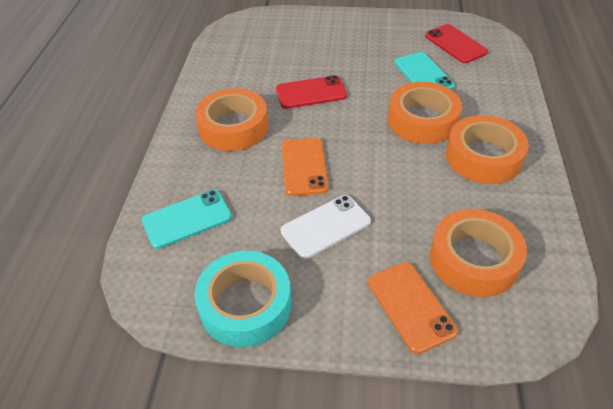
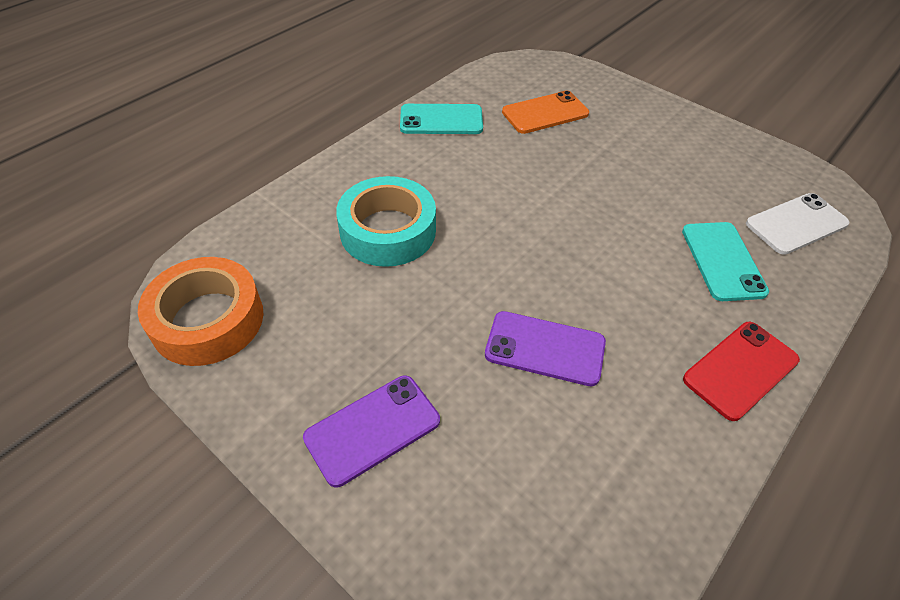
orange phone: 2 -> 1
orange tape: 4 -> 1
purple phone: 0 -> 2
red phone: 2 -> 1

